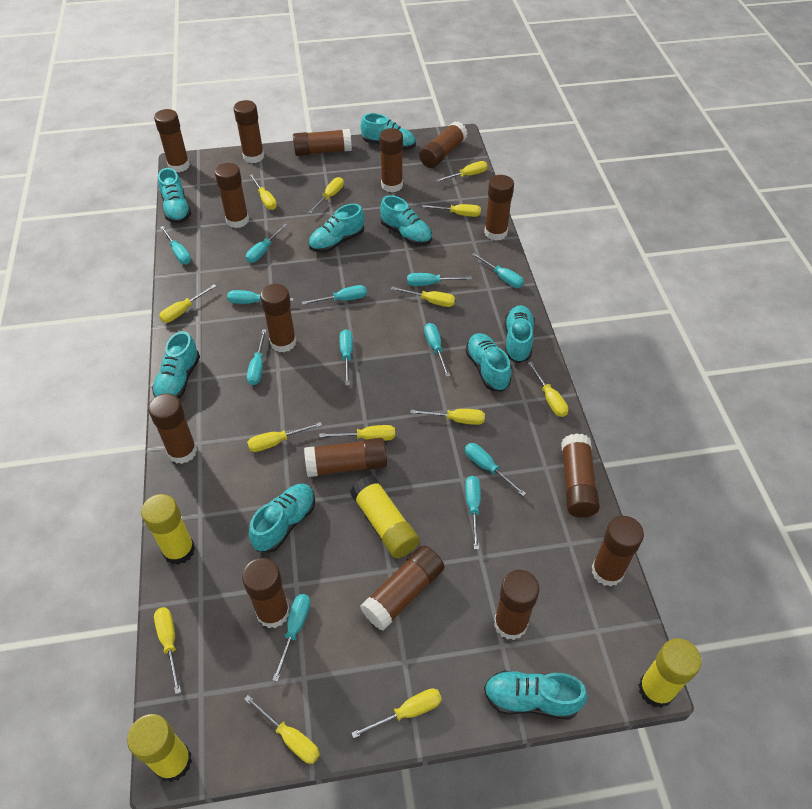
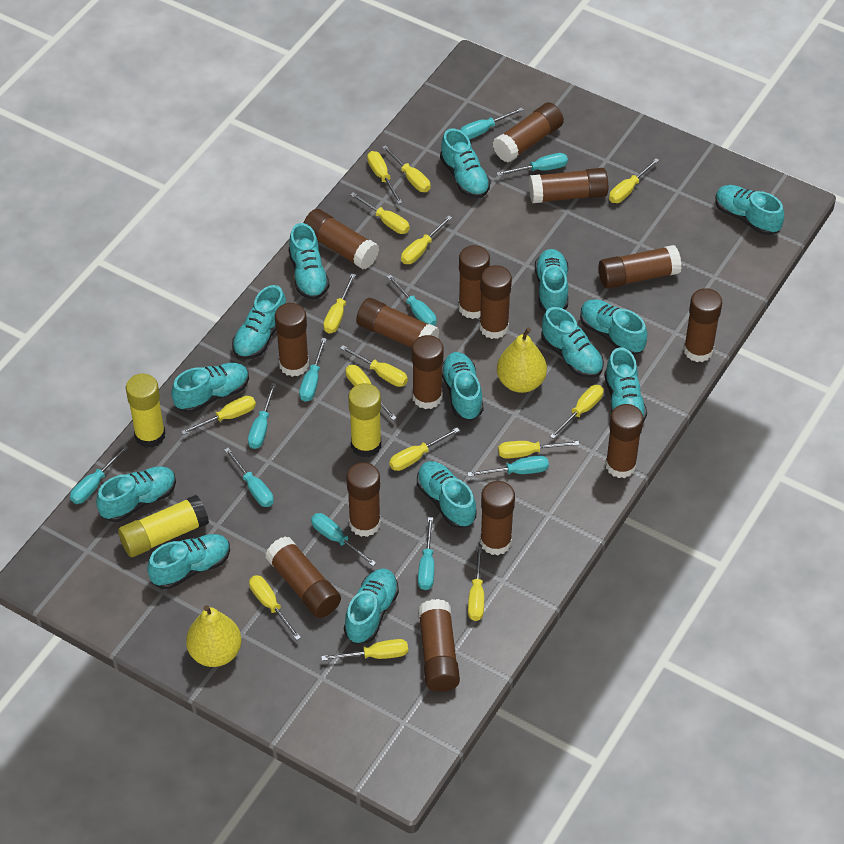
turquoise screwdriver: 12 -> 10
turquoise shoe: 9 -> 14
yellow glue stick: 4 -> 3
yellow pear: 0 -> 2
yellow screwdriver: 13 -> 15

